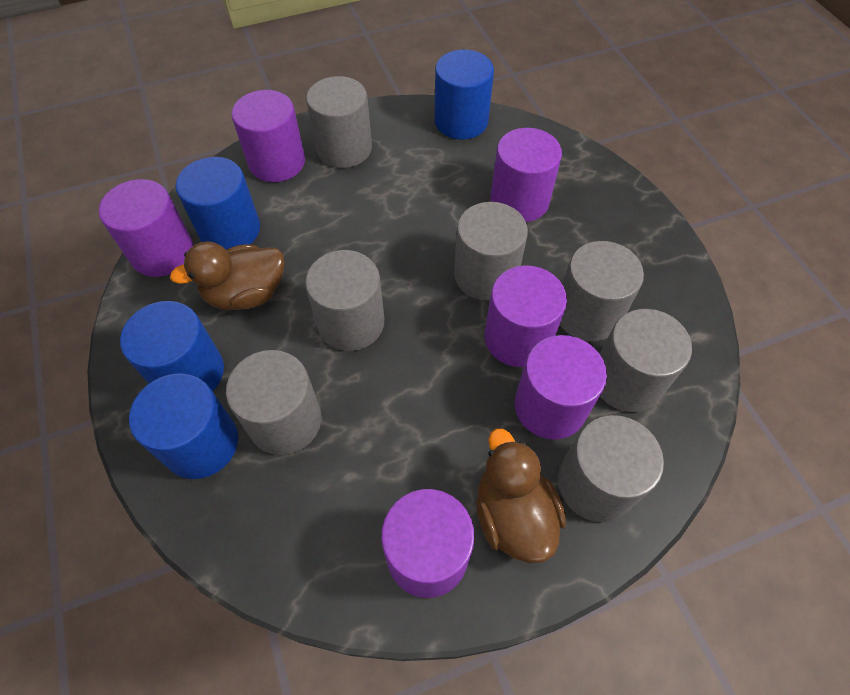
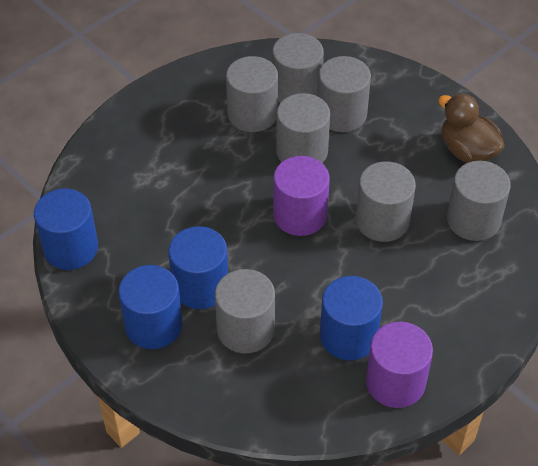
brown duck: 2 -> 1
purple cylinder: 6 -> 2

